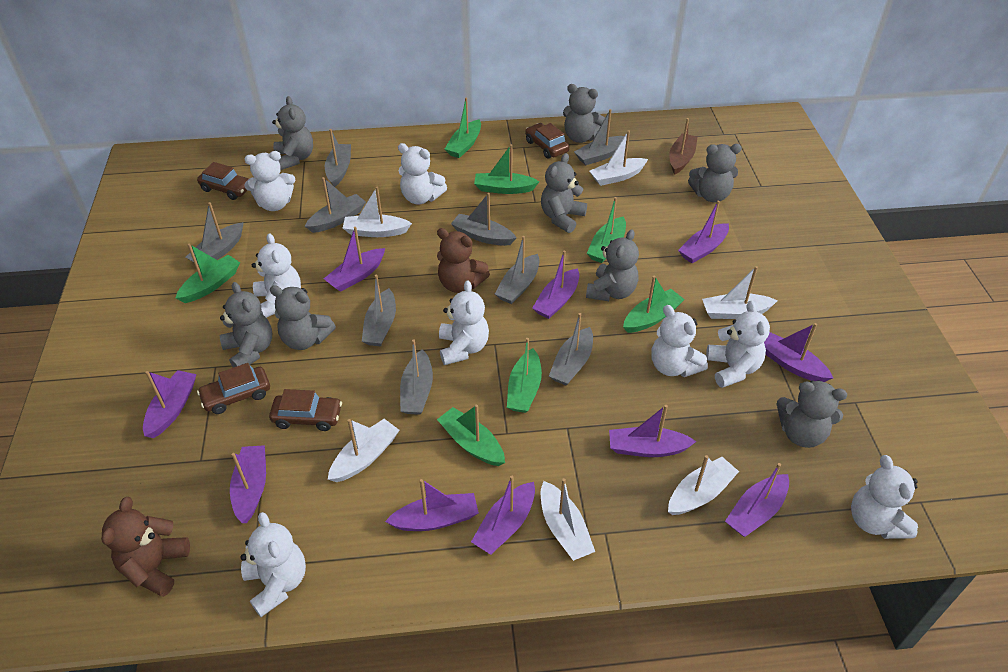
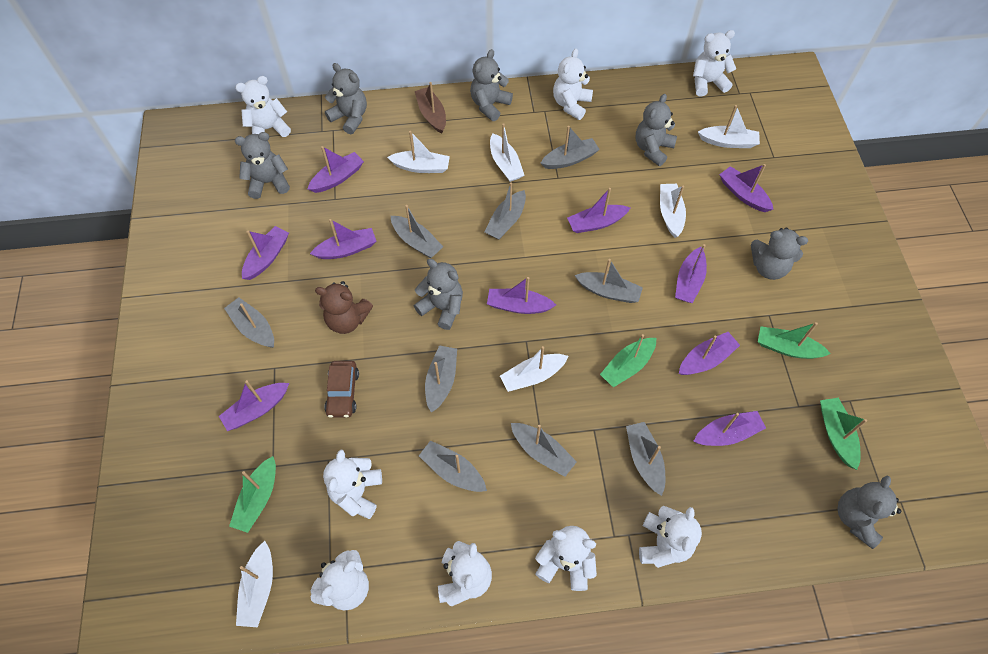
brown car: 4 -> 1
brown teddy bear: 2 -> 1
green boat: 7 -> 4
grey teddy bear: 8 -> 7

